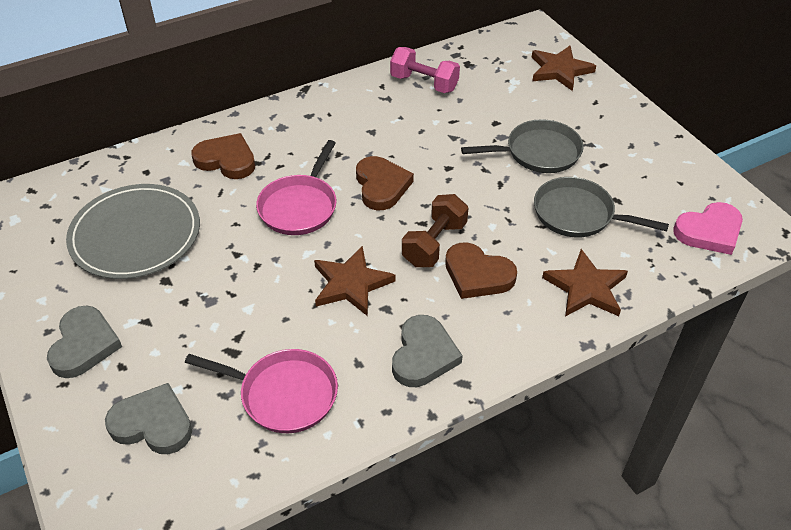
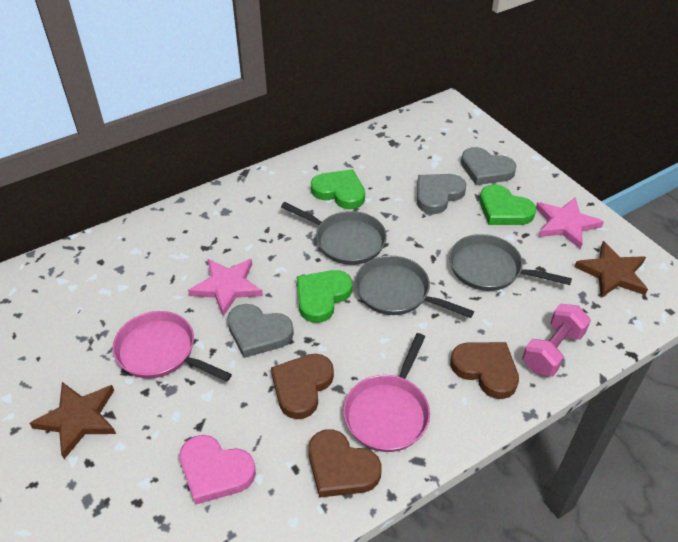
brown dumbbell: 1 -> 0
brown star: 3 -> 2
green heart: 0 -> 3
grey pan: 2 -> 3
grey plate: 1 -> 0
pink star: 0 -> 2

